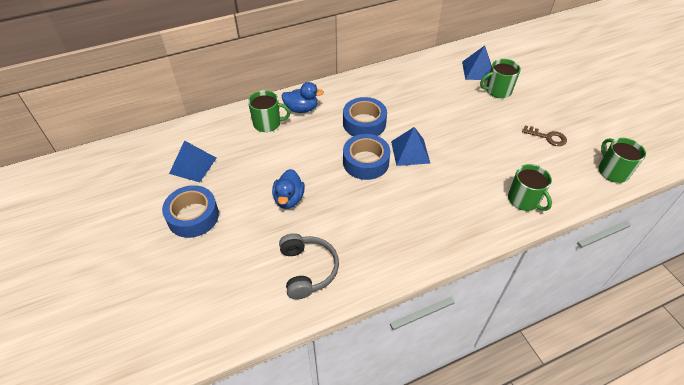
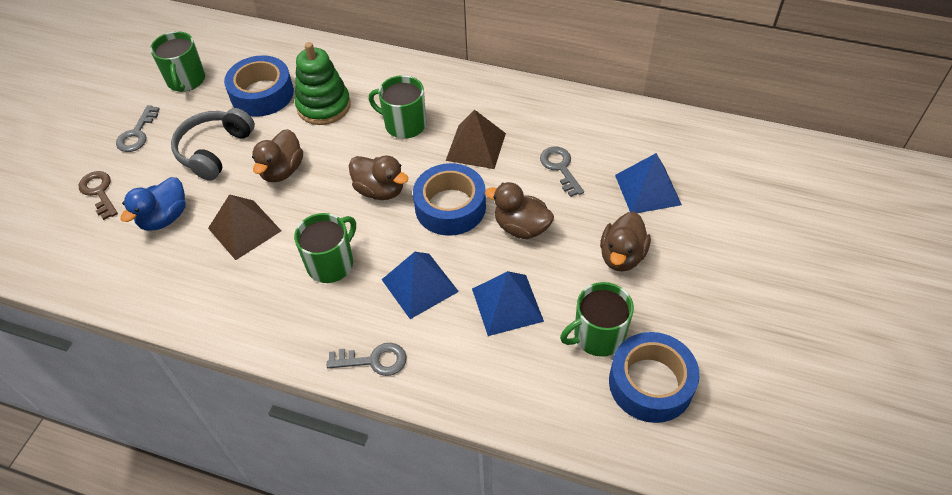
blue duck: 2 -> 1
brown duck: 0 -> 4
brown pyramid: 0 -> 2
green stacking toy: 0 -> 1
grey key: 0 -> 3

